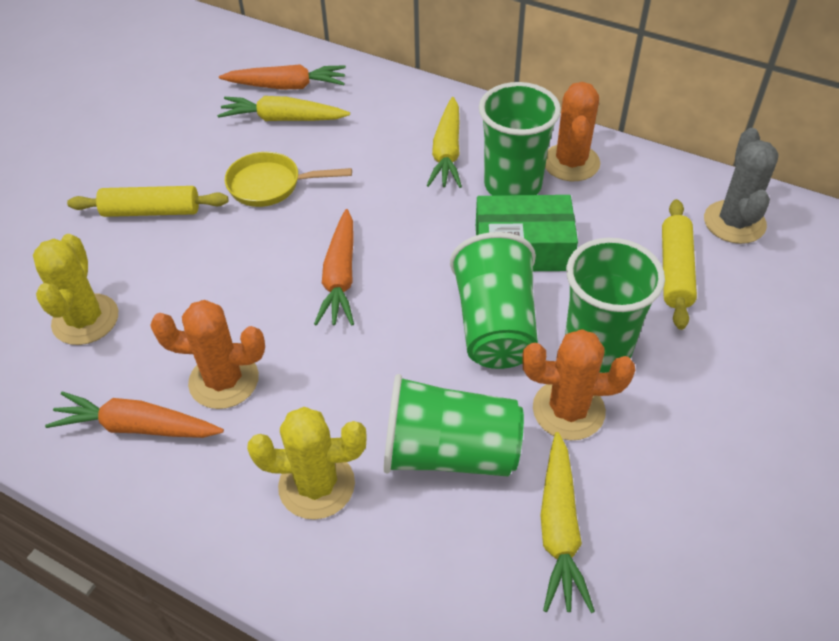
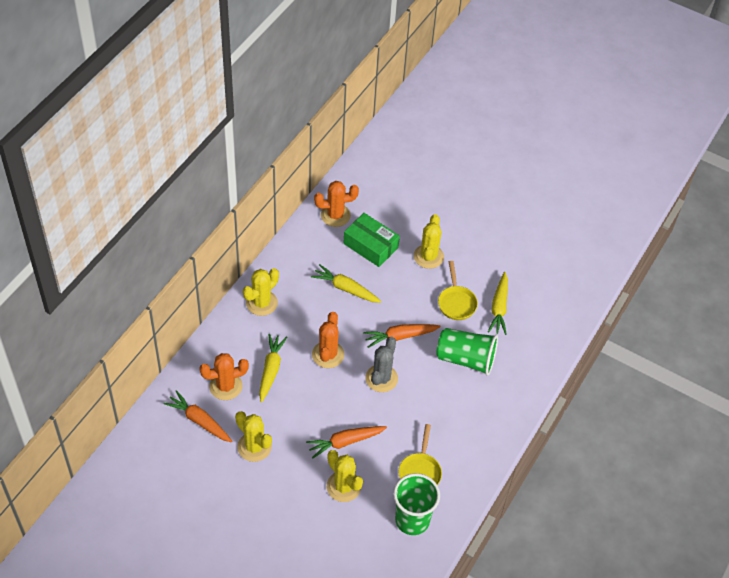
green cup: 4 -> 2
yellow cactus: 2 -> 4
yellow pan: 1 -> 2
yellow rolling pin: 2 -> 0

